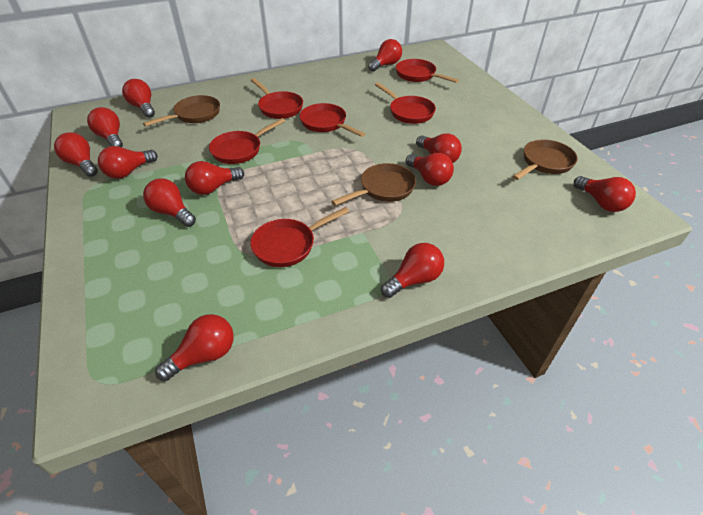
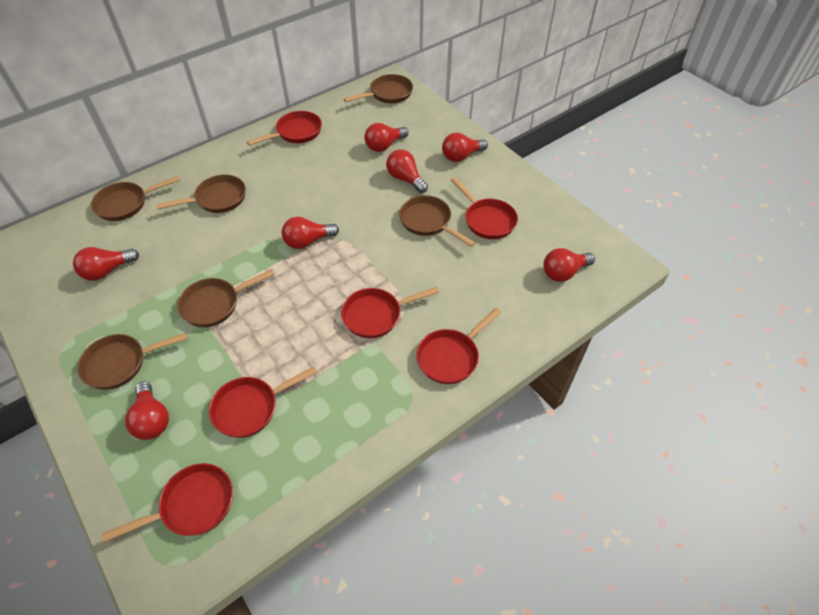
brown pan: 3 -> 6
red light bulb: 12 -> 7

